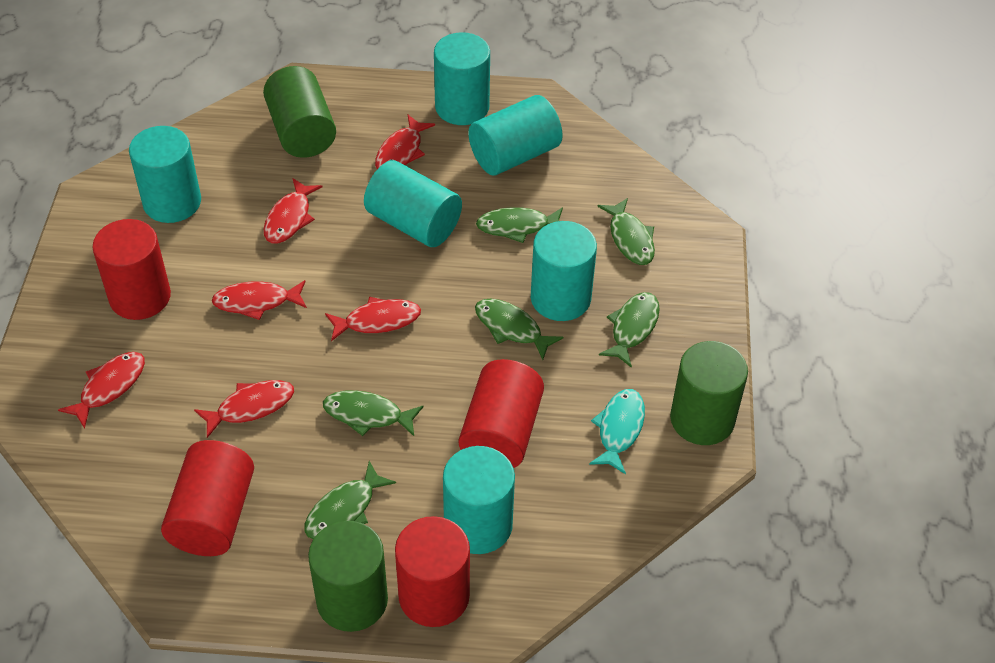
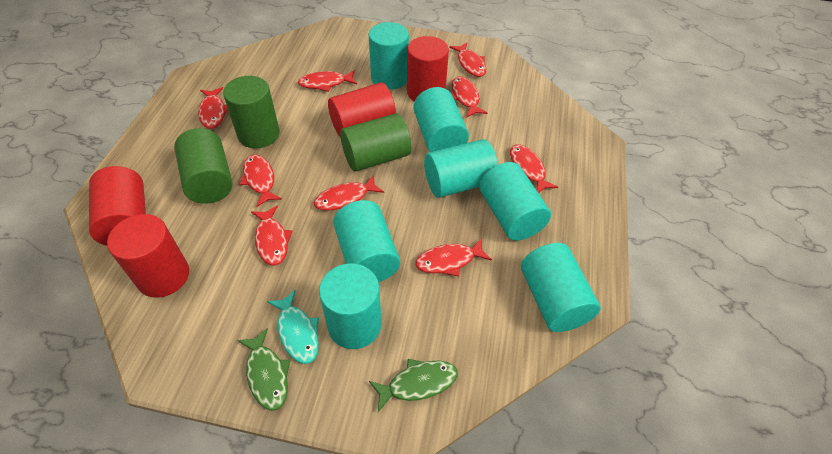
green fish: 6 -> 2
red fish: 6 -> 9
turquoise cylinder: 6 -> 7

